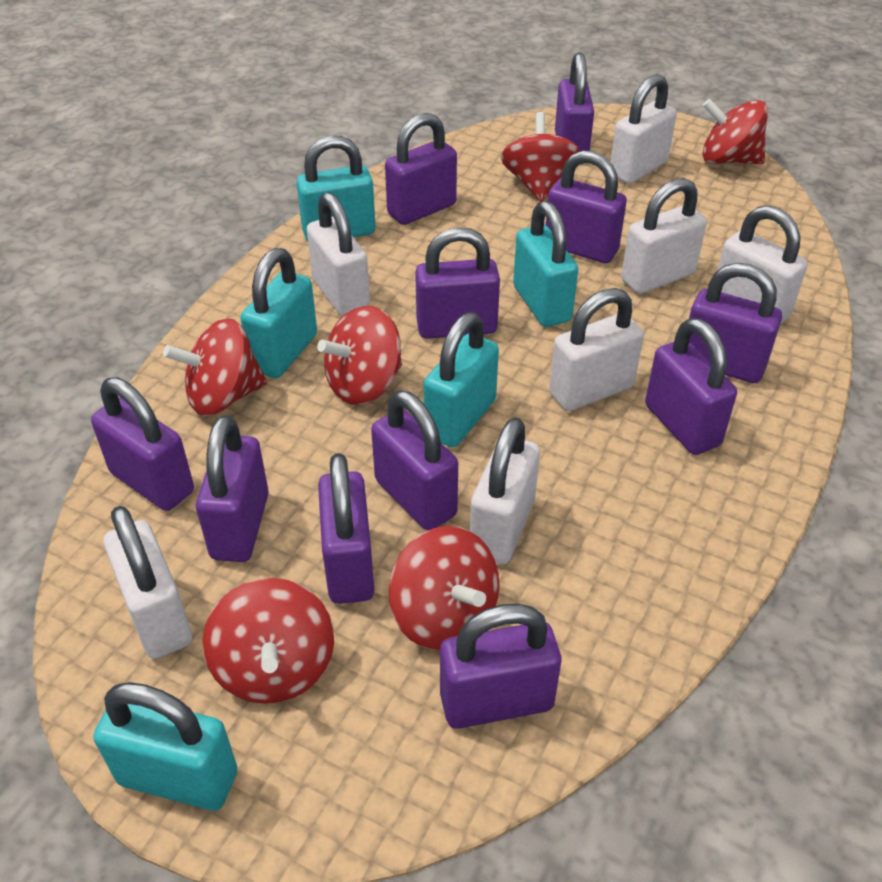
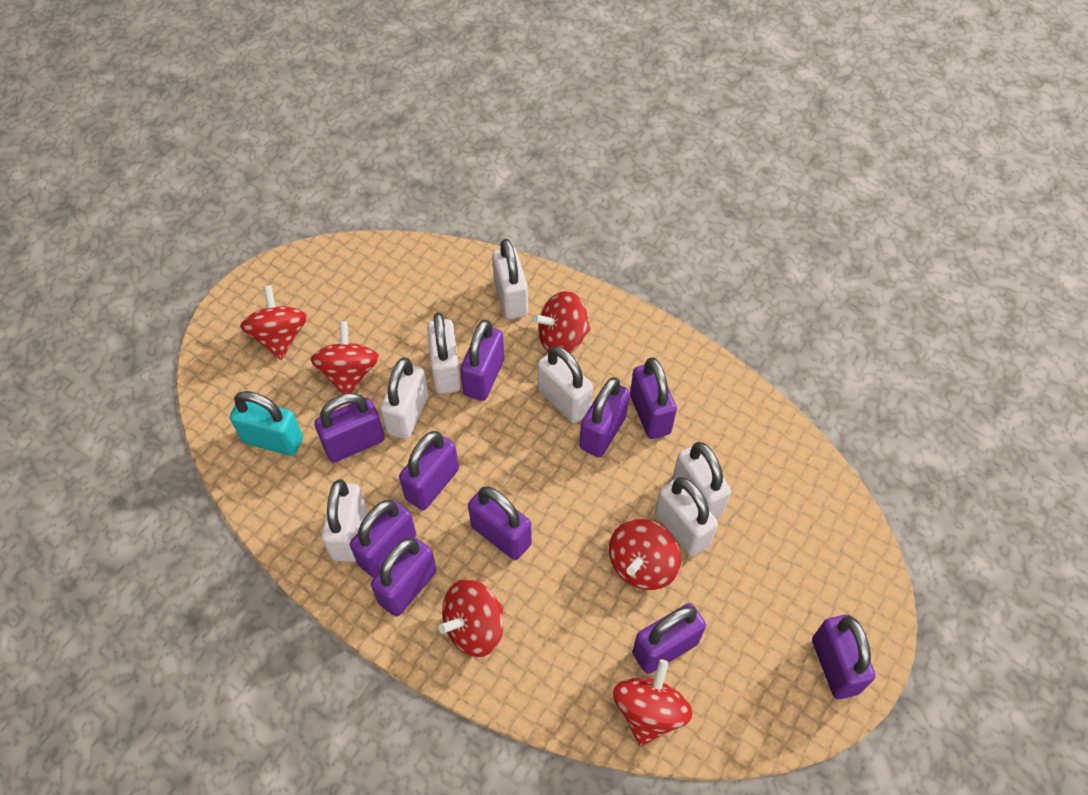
purple padlock: 11 -> 10
turquoise padlock: 5 -> 1

